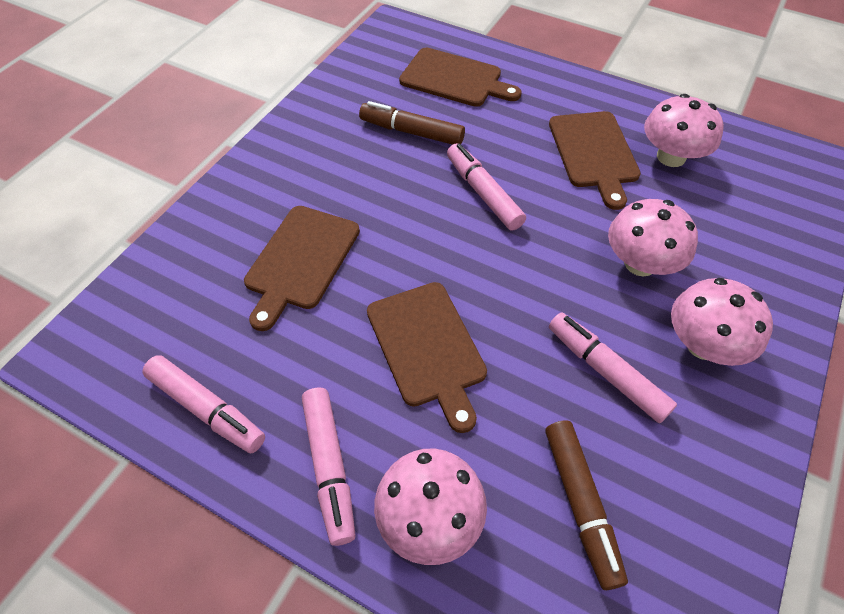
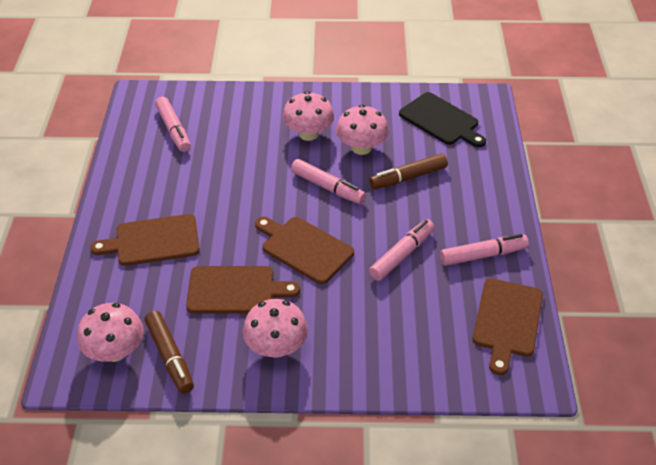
black cutting board: 0 -> 1

